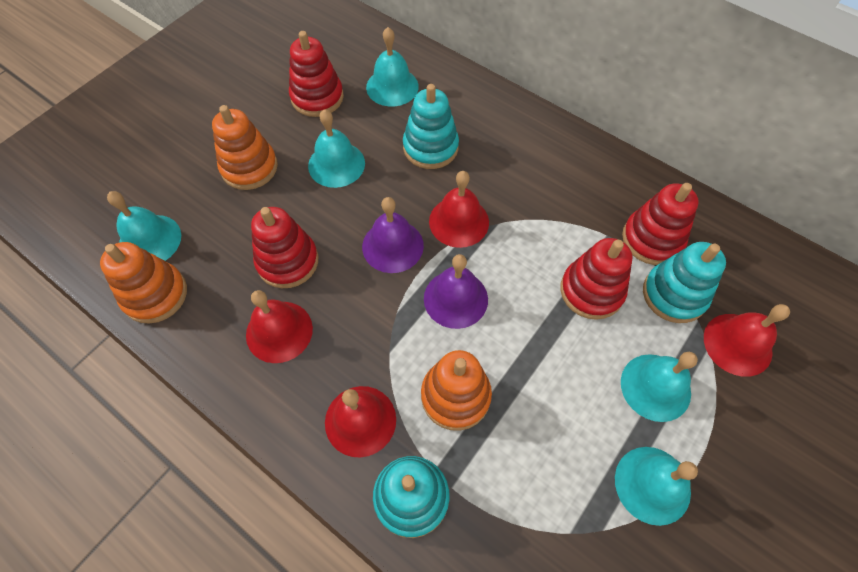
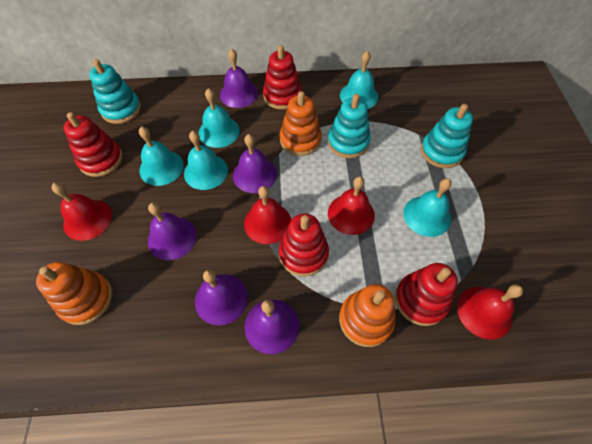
purple bell: 2 -> 5

